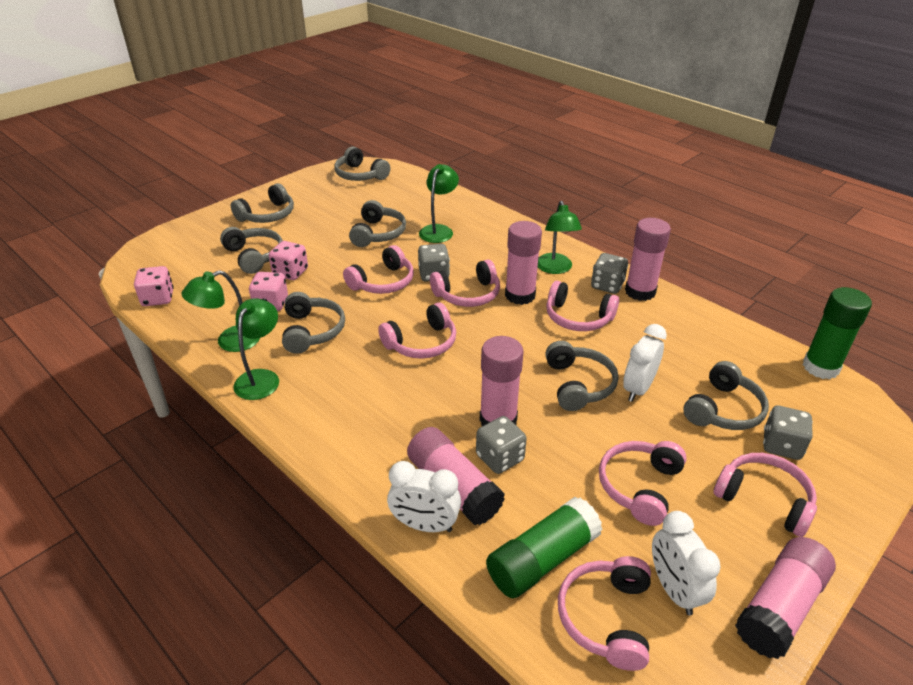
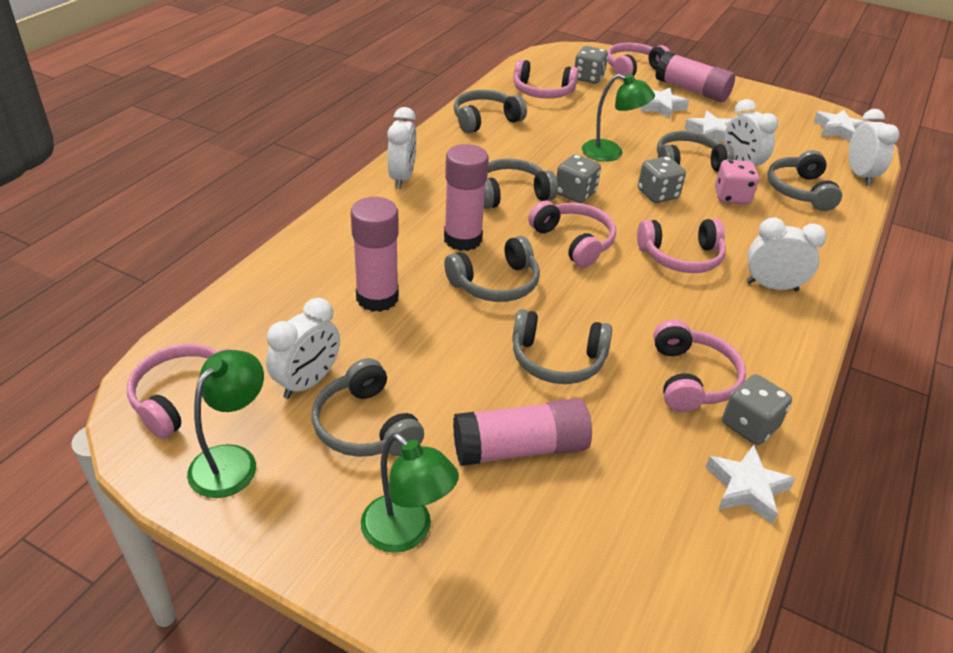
green glue stick: 2 -> 0
green lamp: 4 -> 3
pink dice: 3 -> 1
pink glue stick: 5 -> 4
pink headphones: 7 -> 6
white clock: 3 -> 5
white star: 0 -> 4

